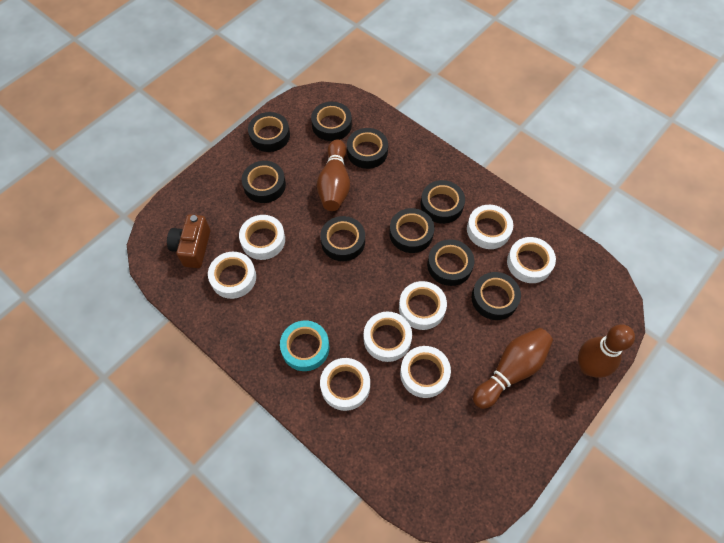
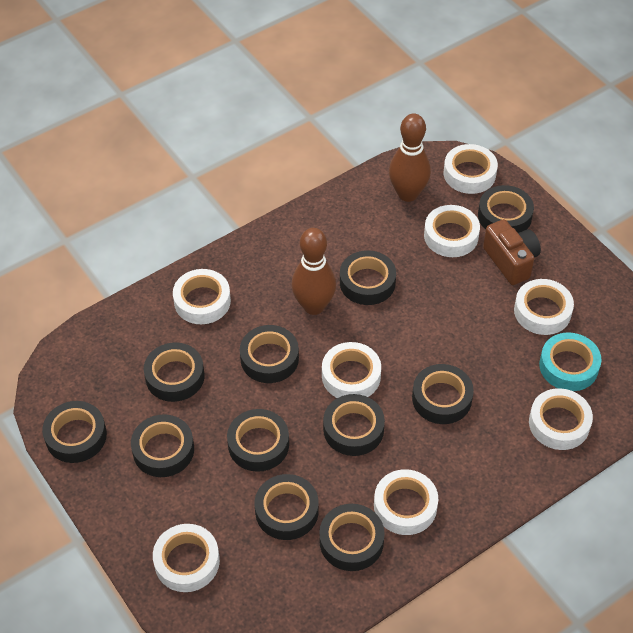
black tape: 9 -> 11
brown bowling pin: 3 -> 2

